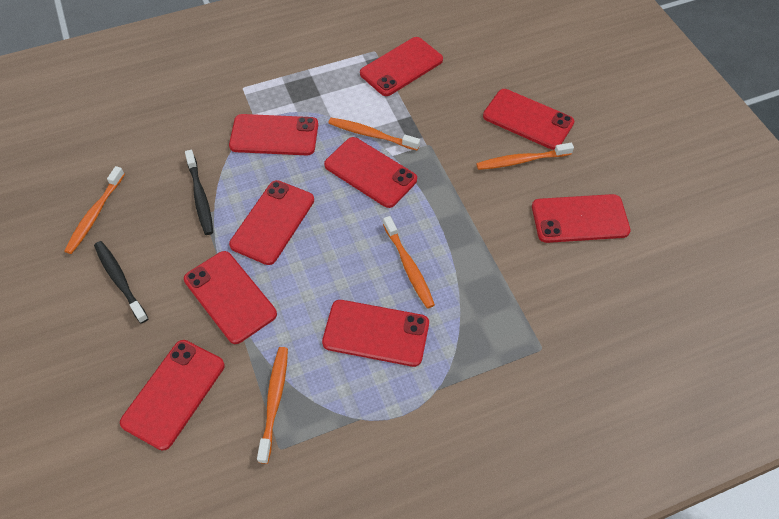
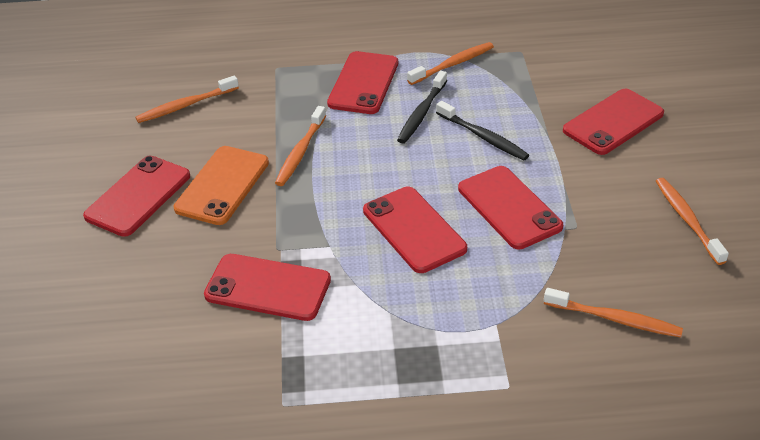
orange phone: 0 -> 1
red phone: 9 -> 6

